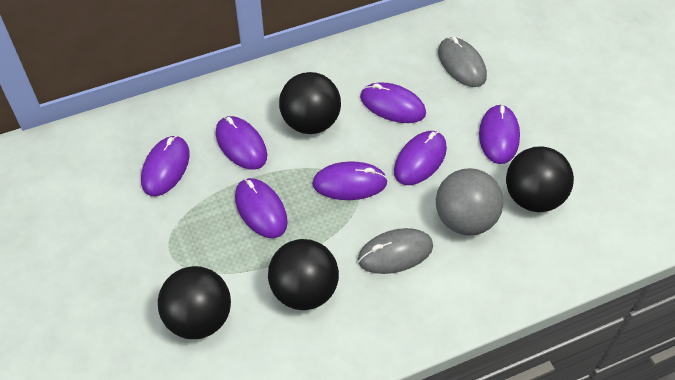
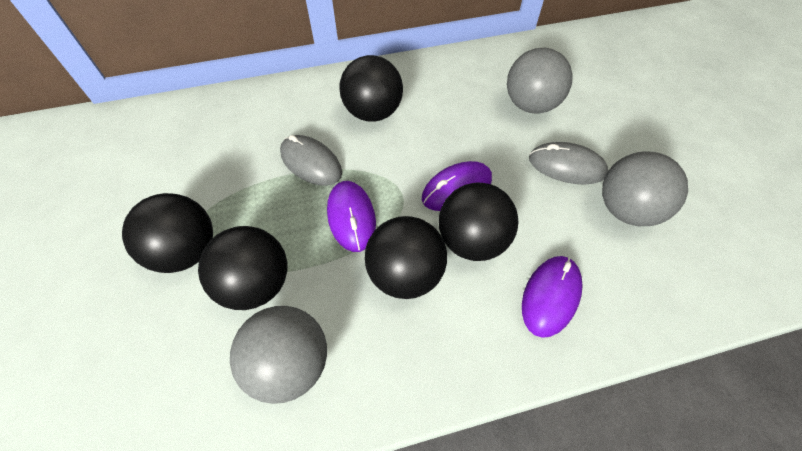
black ball: 4 -> 5
grey ball: 1 -> 3
purple mouse: 7 -> 3

